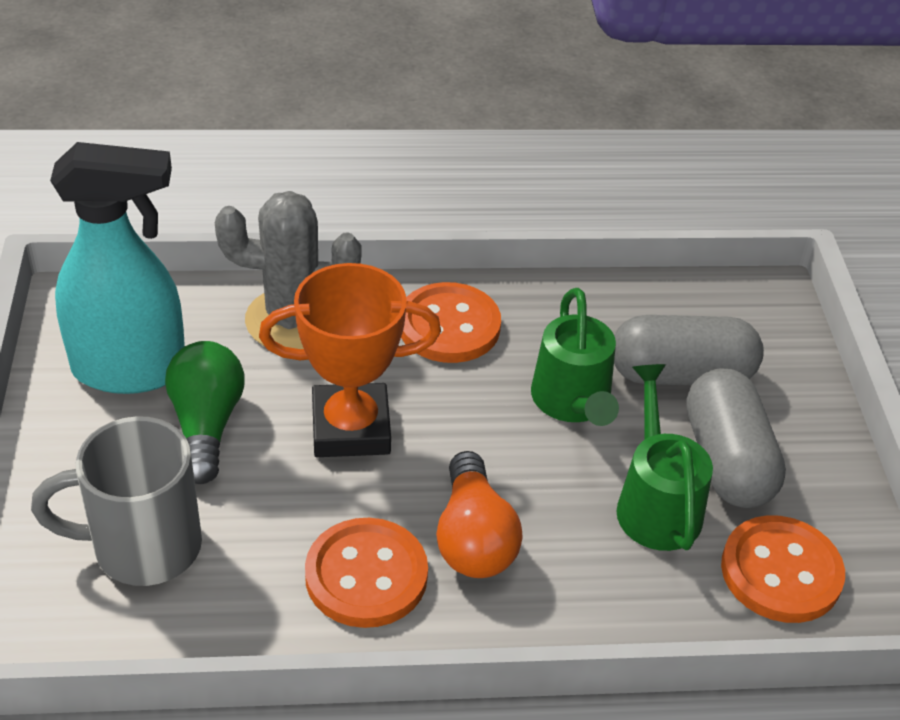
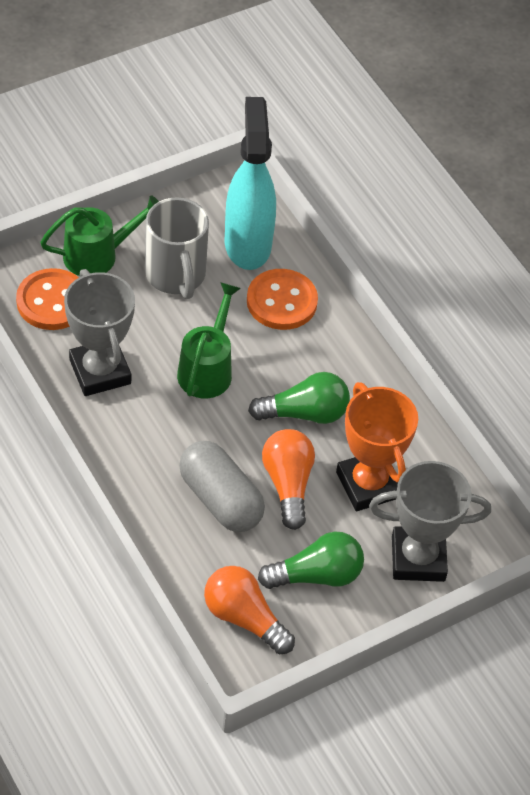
green light bulb: 1 -> 2
grey cactus: 1 -> 0
grey capsule: 2 -> 1
grey trophy: 0 -> 2
orange button: 3 -> 2
orange light bulb: 1 -> 2

